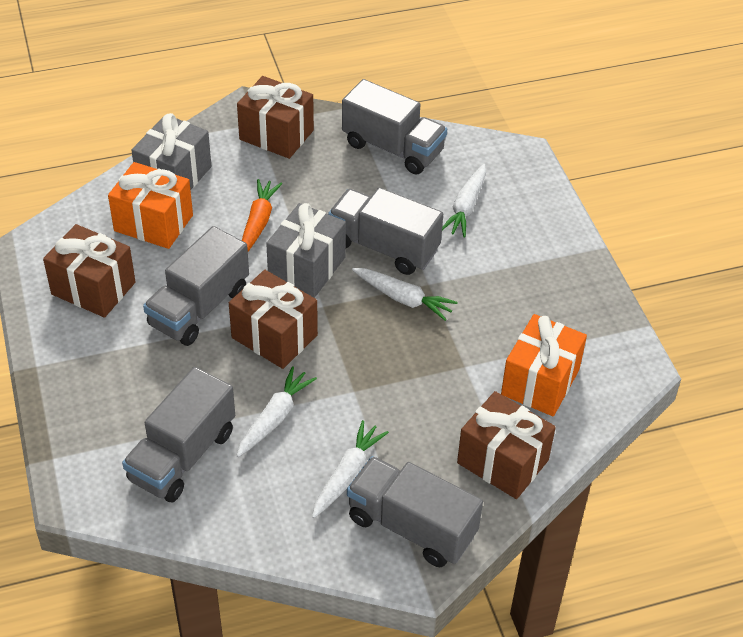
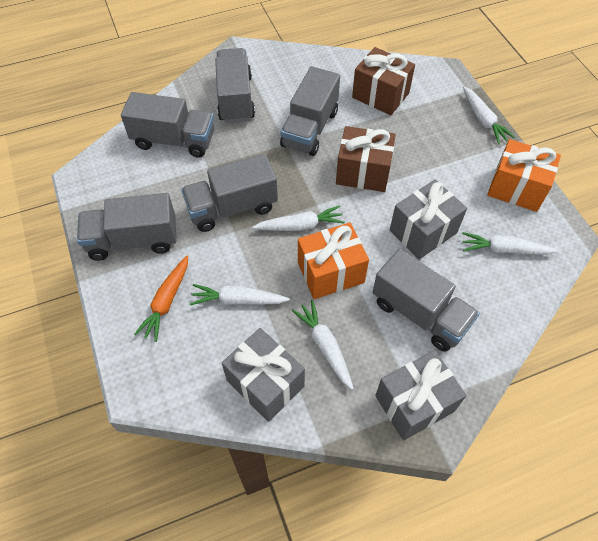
brown gift: 4 -> 2
grey gift: 2 -> 3
grey truck: 5 -> 6
white carrot: 4 -> 5

